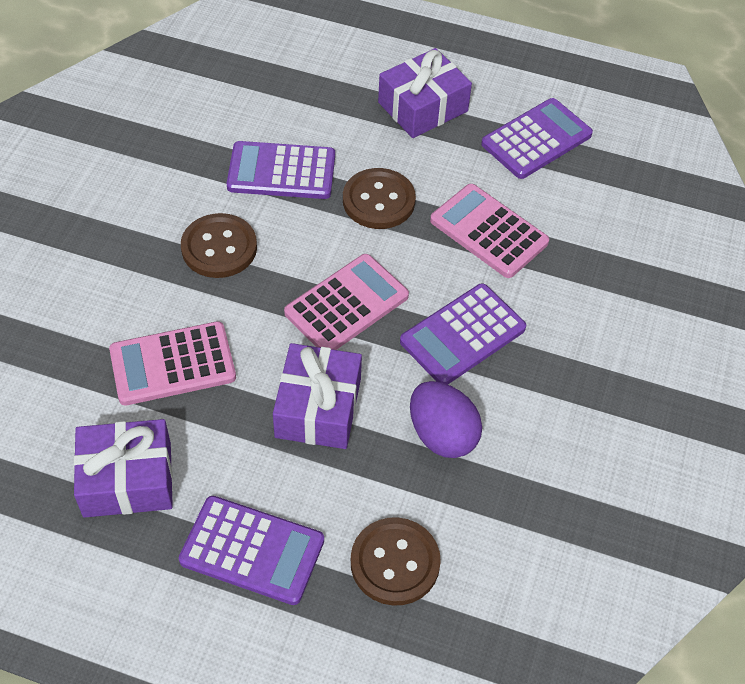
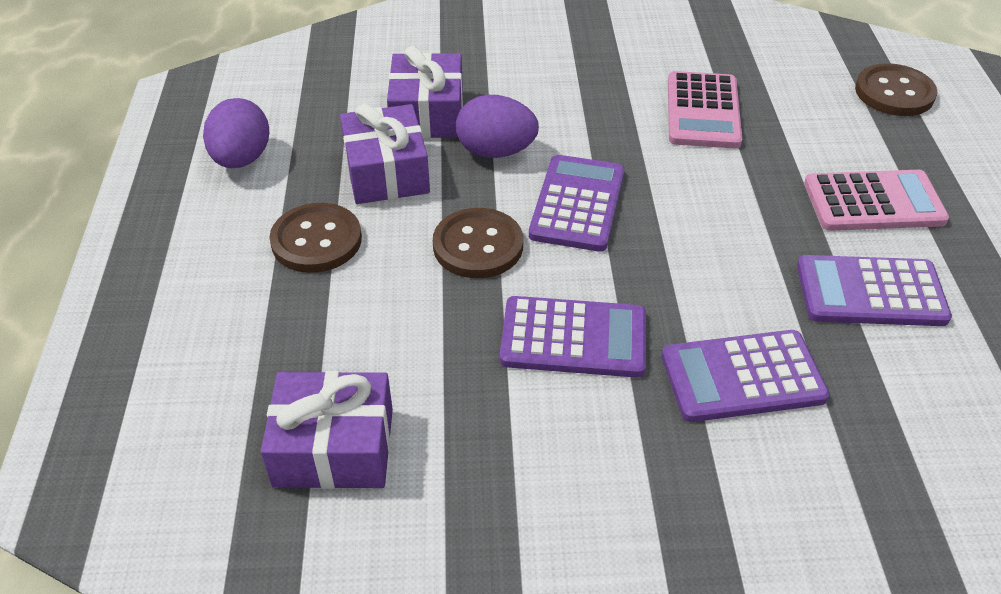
pink calculator: 3 -> 2
purple egg: 1 -> 2

